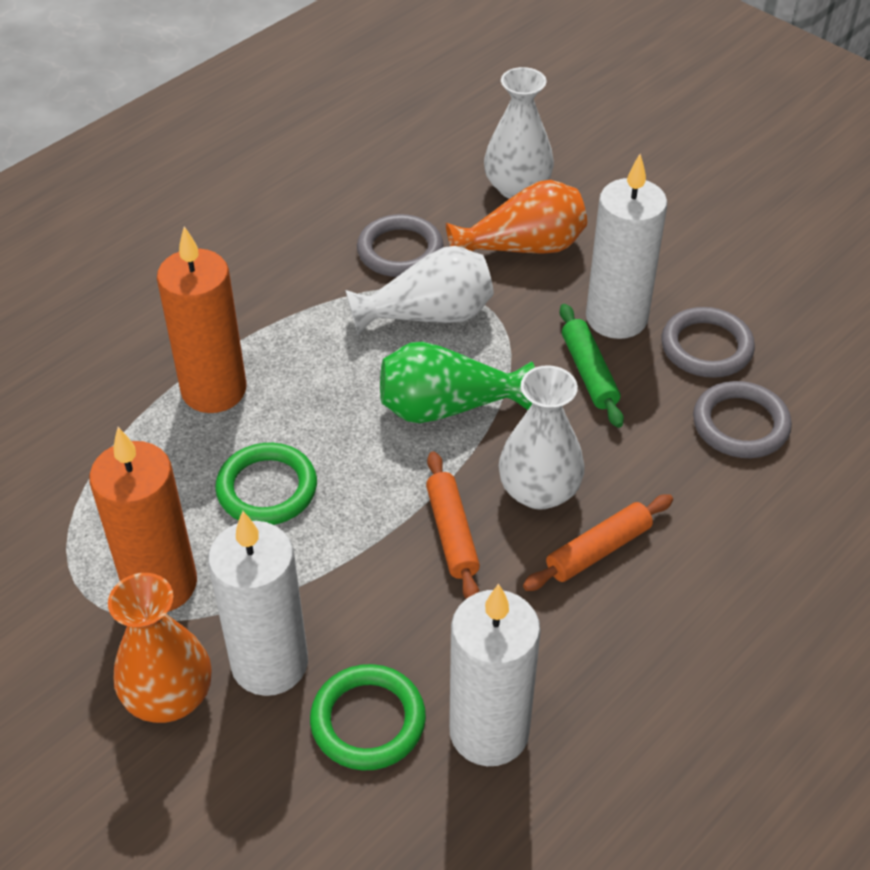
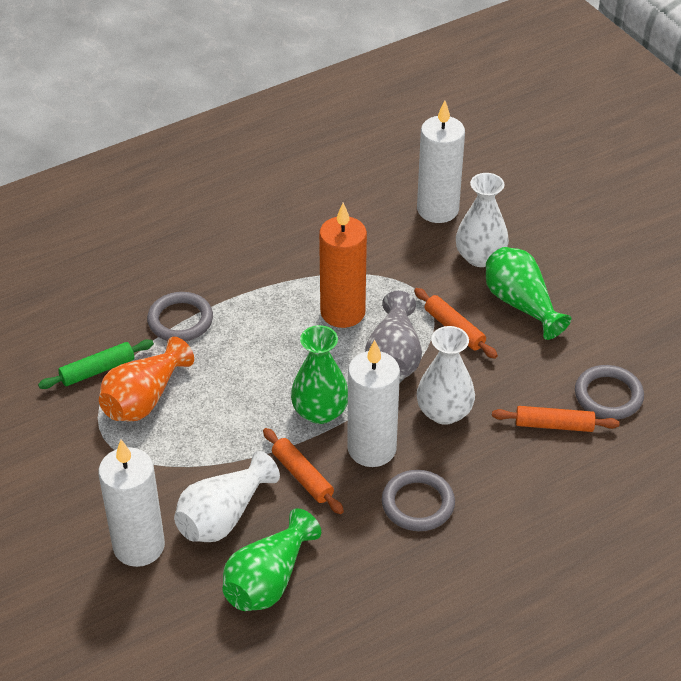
green ring: 2 -> 0
green vase: 1 -> 3
grey vase: 0 -> 1
orange candle: 2 -> 1
orange rolling pin: 2 -> 3
orange vase: 2 -> 1

